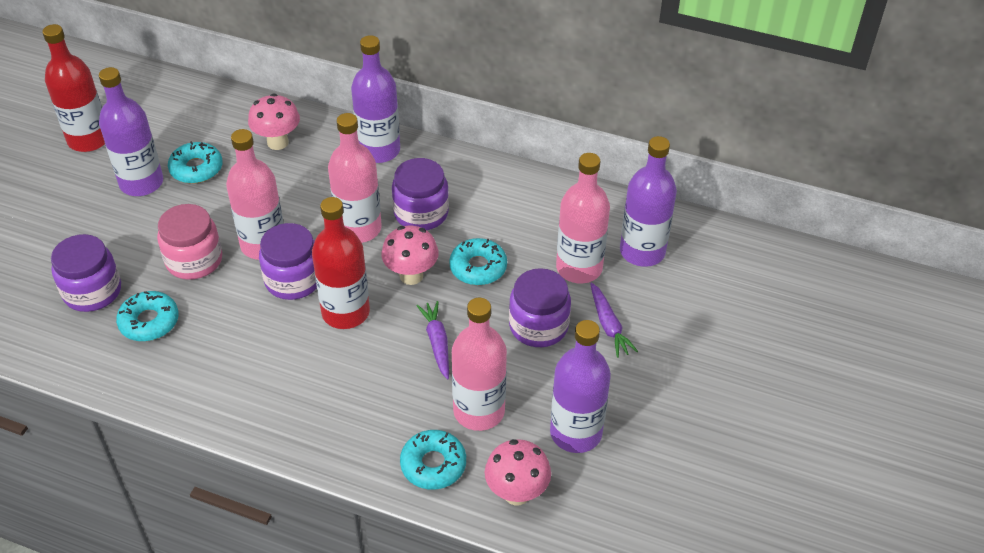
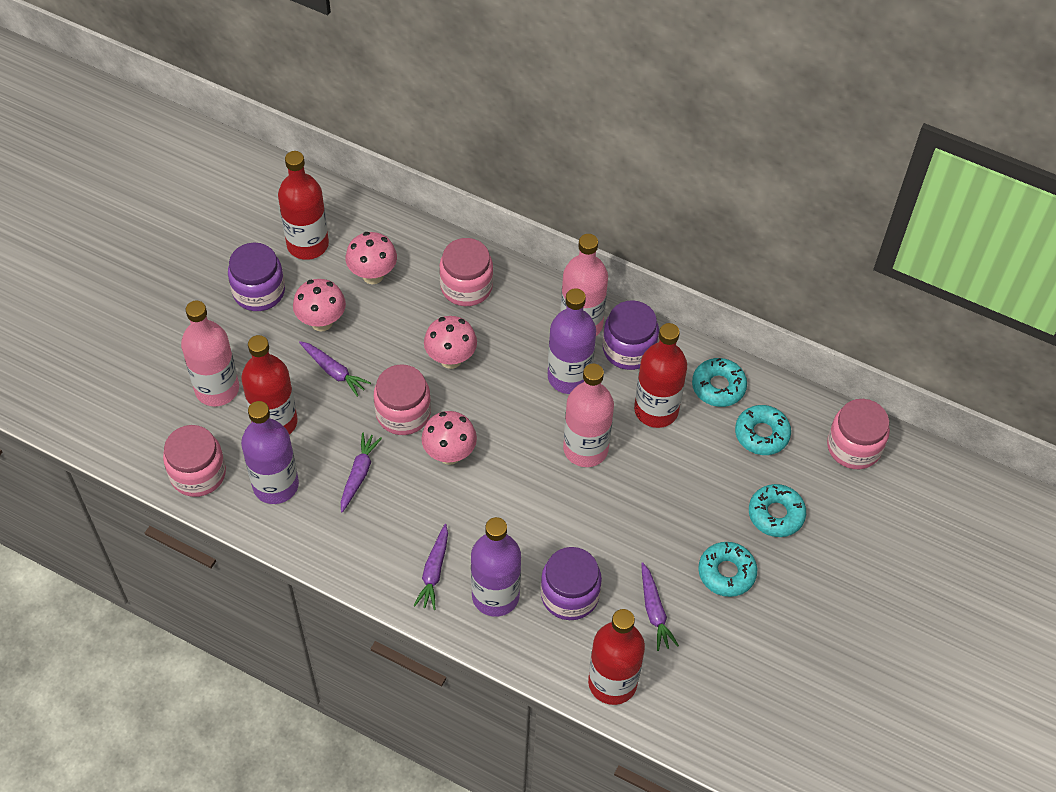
pink bottle: 4 -> 3
pink jar: 1 -> 4
pink mushroom: 3 -> 4
purple bottle: 4 -> 3
purple carrot: 2 -> 4
purple jar: 4 -> 3
red bottle: 2 -> 4

